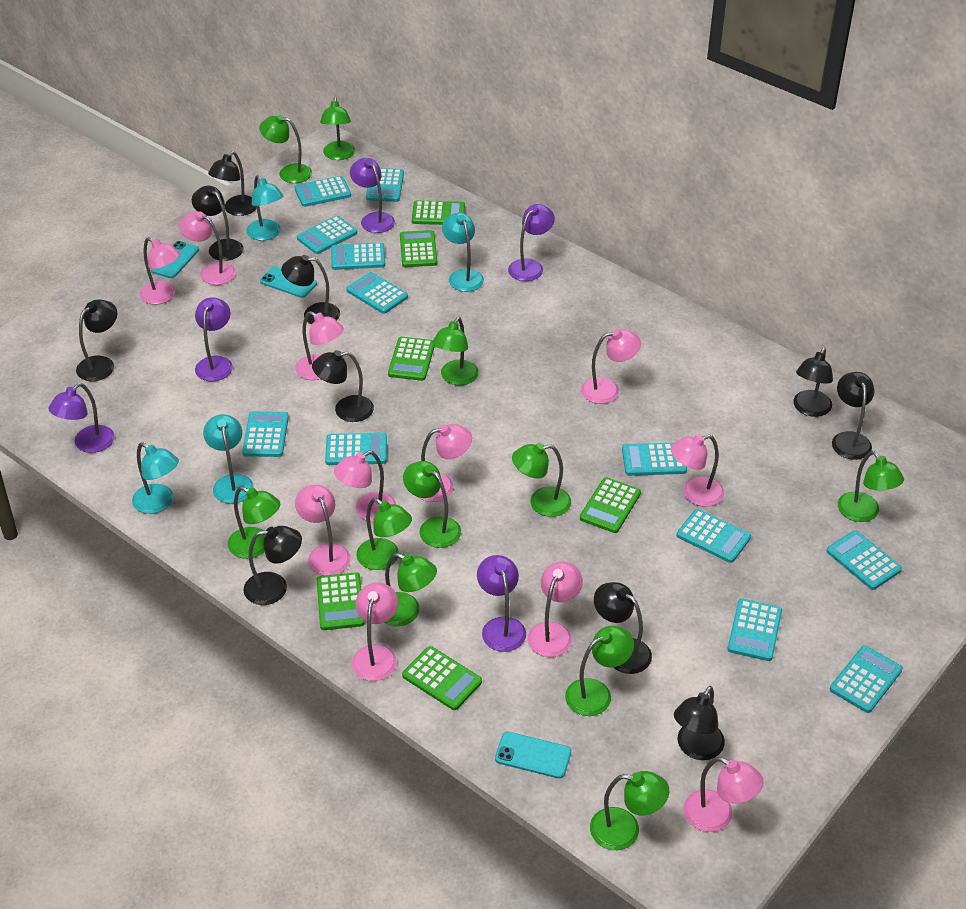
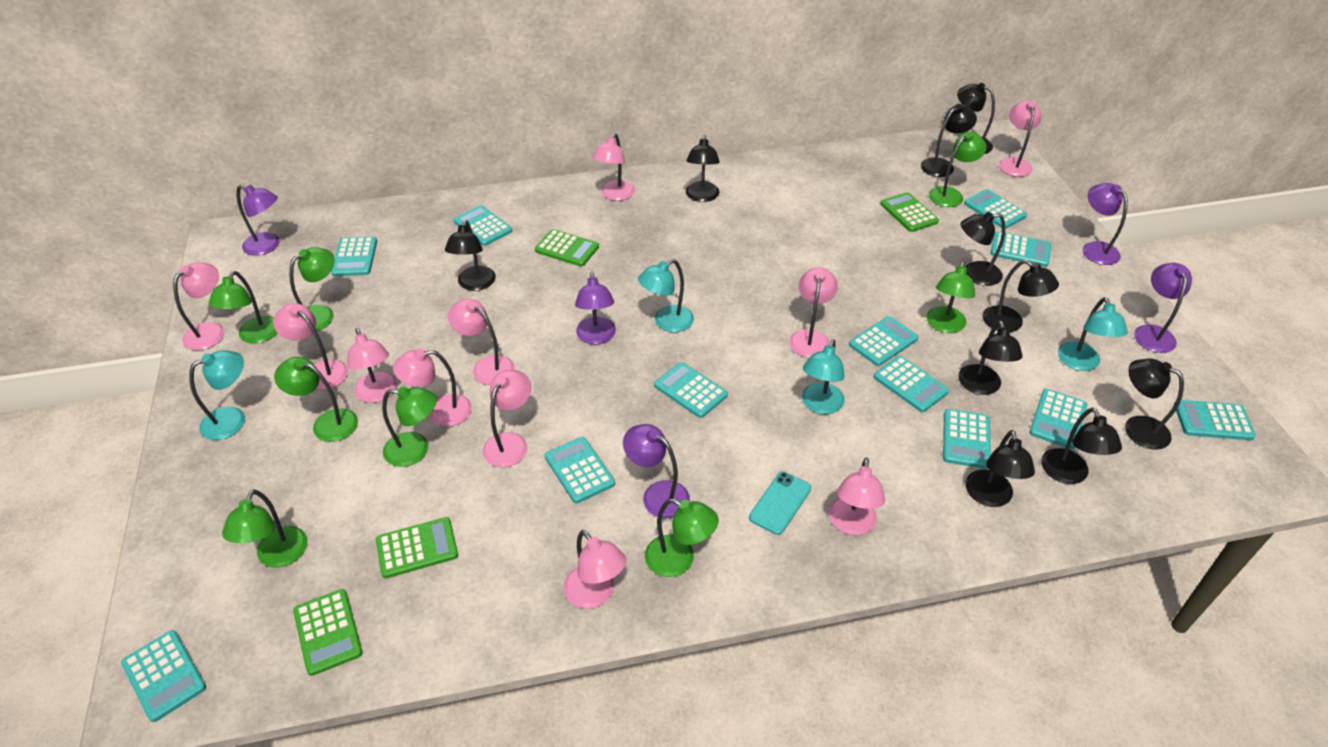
green calculator: 6 -> 4
green lamp: 11 -> 8
turquoise phone: 3 -> 1

